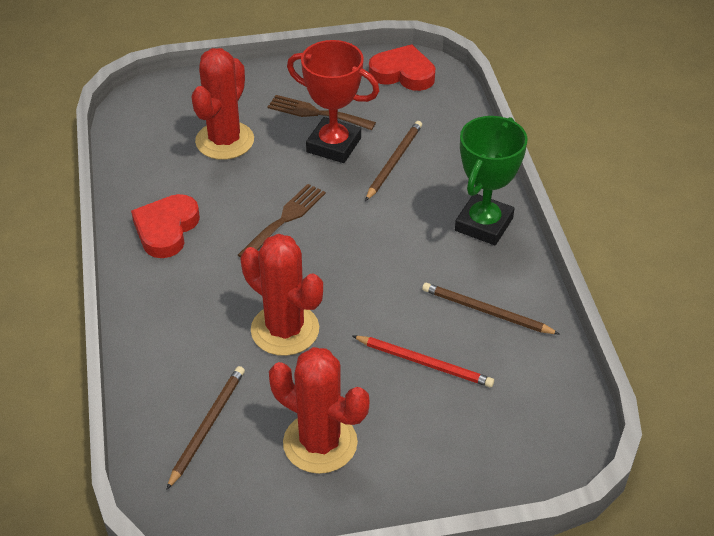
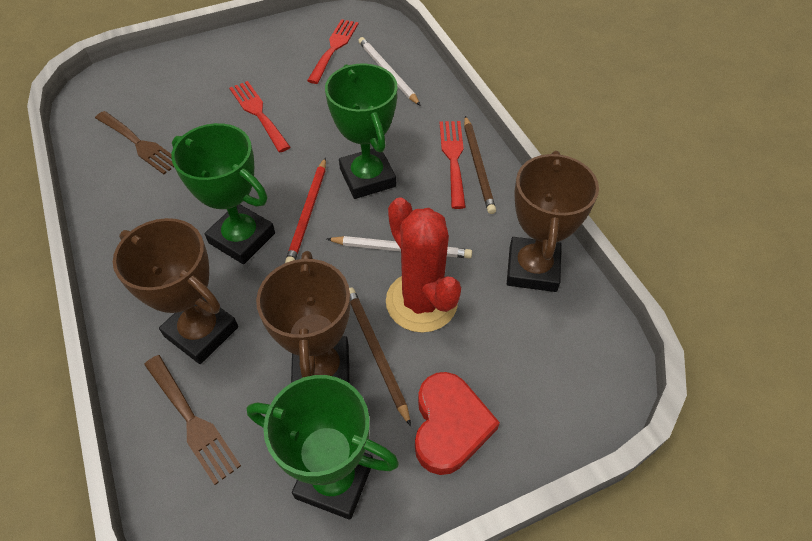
brown pencil: 3 -> 2
brown trophy: 0 -> 3
green trophy: 1 -> 3
red cactus: 3 -> 1
red fork: 0 -> 3
red heart: 2 -> 1
red trophy: 1 -> 0
white pencil: 0 -> 2

